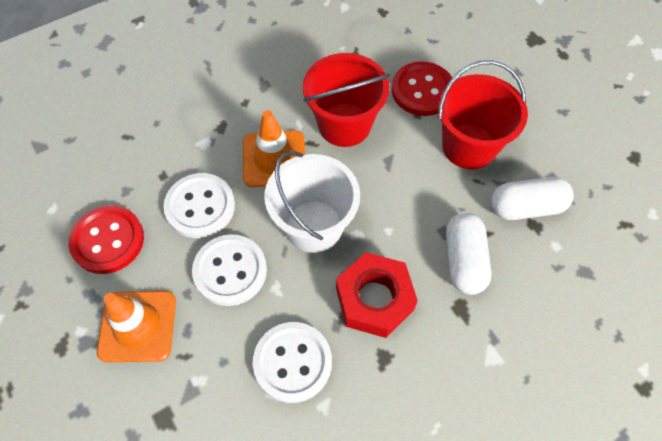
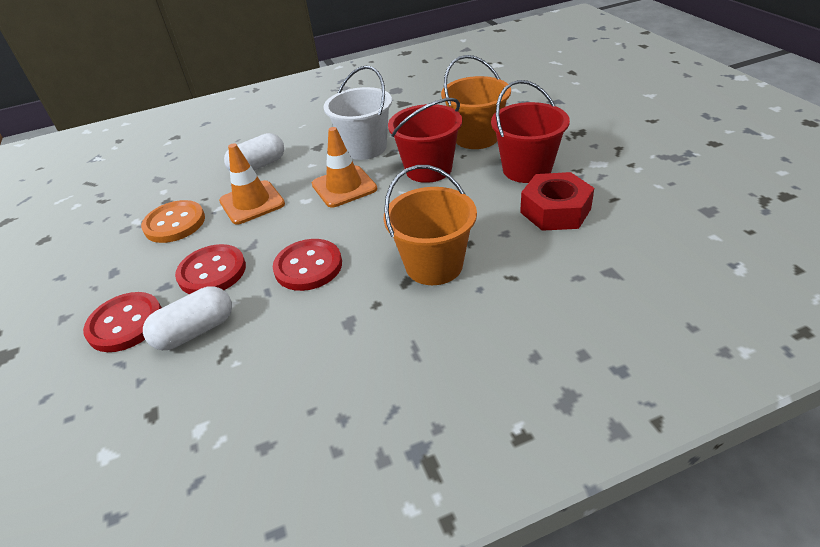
orange bucket: 0 -> 2
orange button: 0 -> 1
red button: 2 -> 3
white button: 3 -> 0

